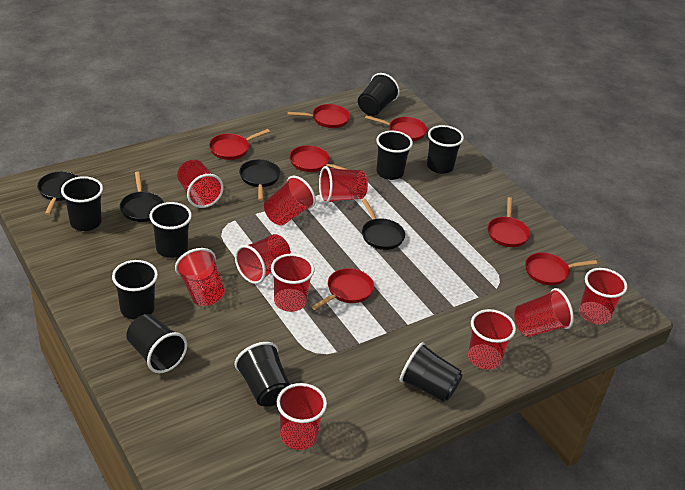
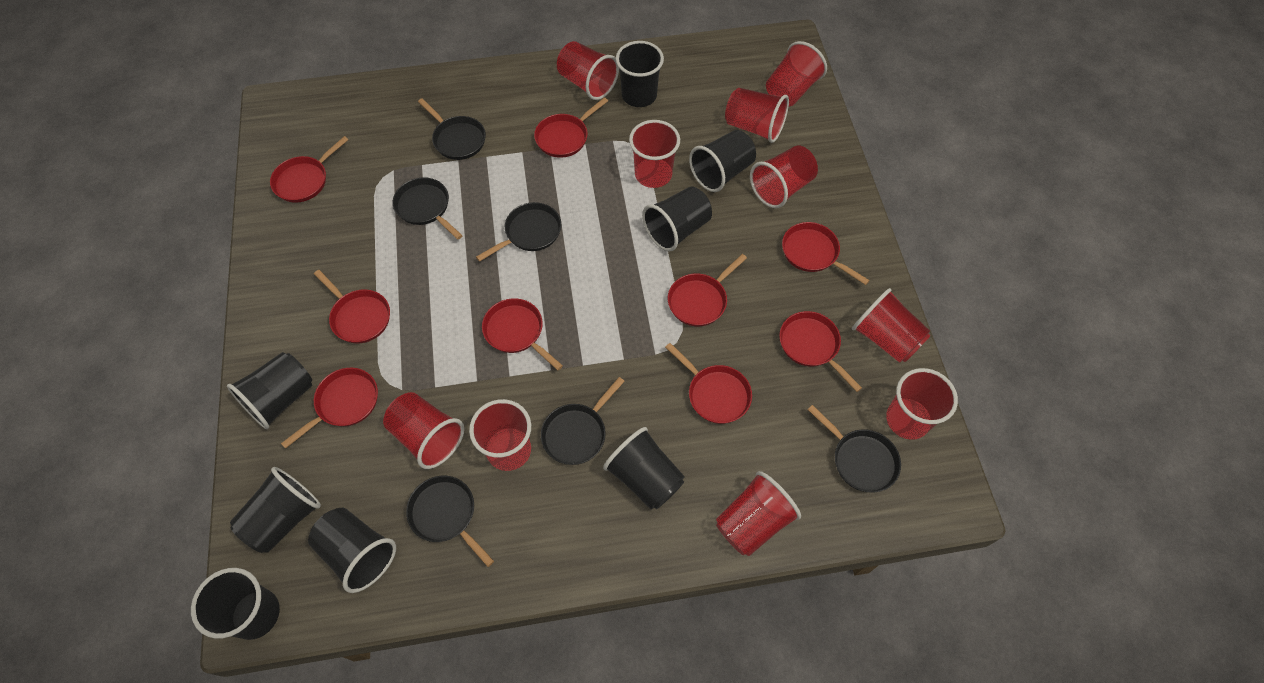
black cup: 9 -> 8
black pan: 4 -> 6
red pan: 7 -> 9

